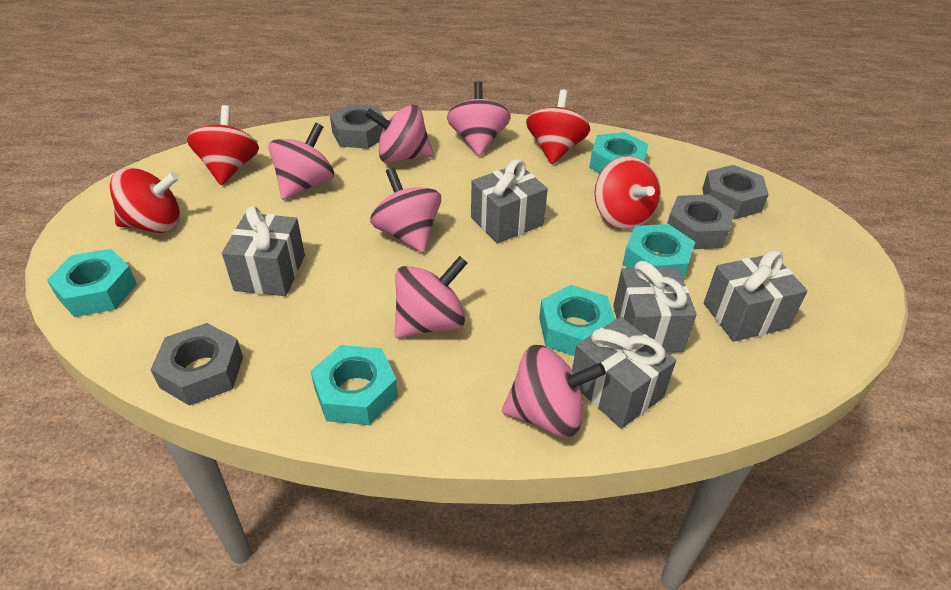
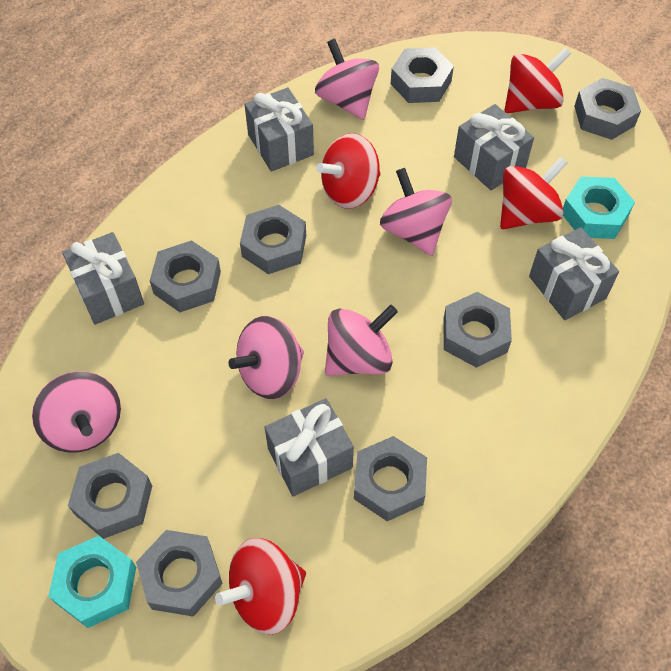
grey nut: 4 -> 8
pink spinning top: 6 -> 5
turquoise nut: 5 -> 2

